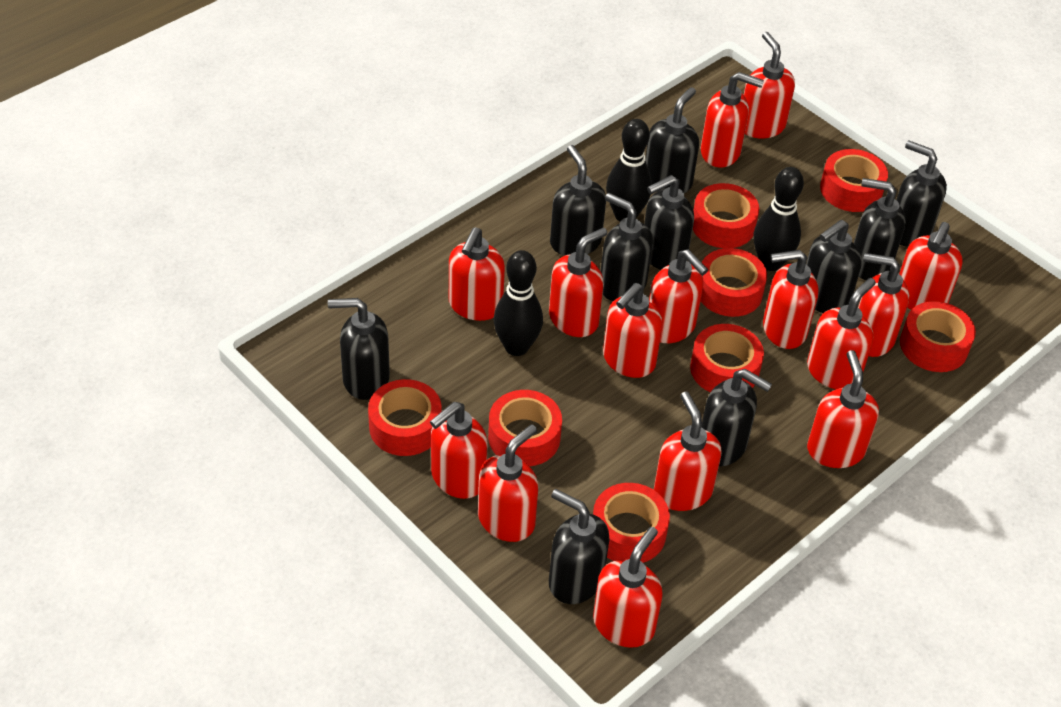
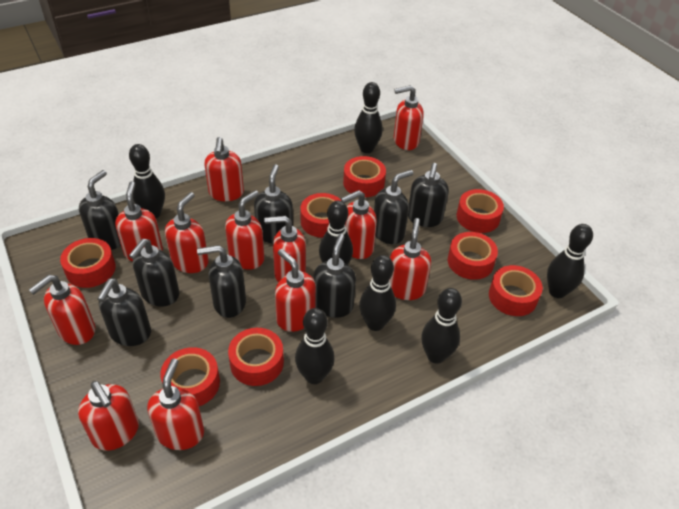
black bowling pin: 3 -> 7
black soap dispenser: 10 -> 8
red soap dispenser: 15 -> 12

